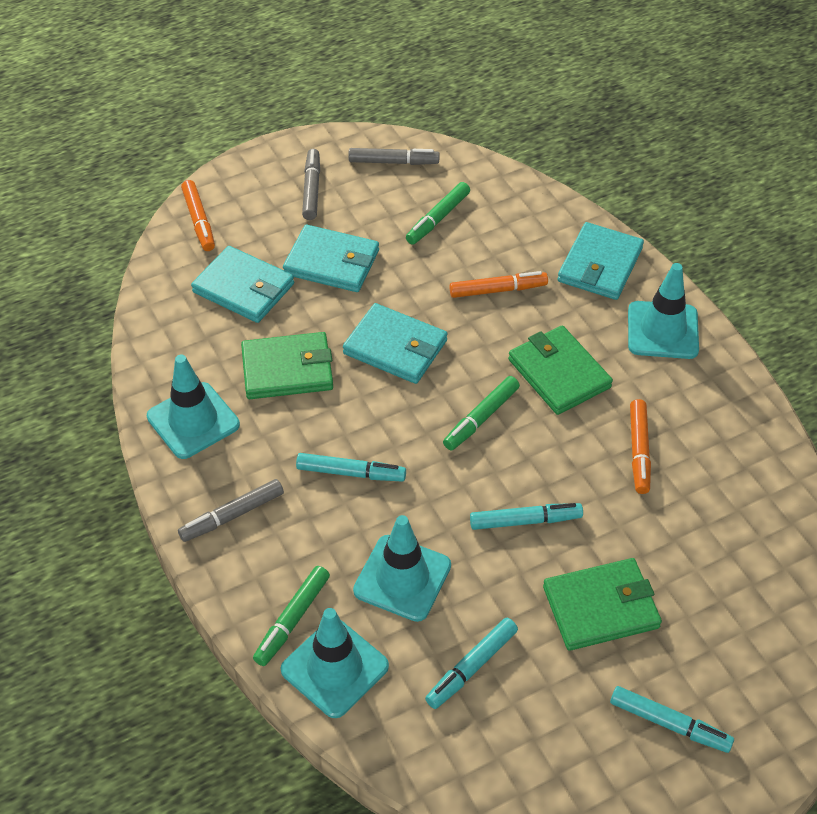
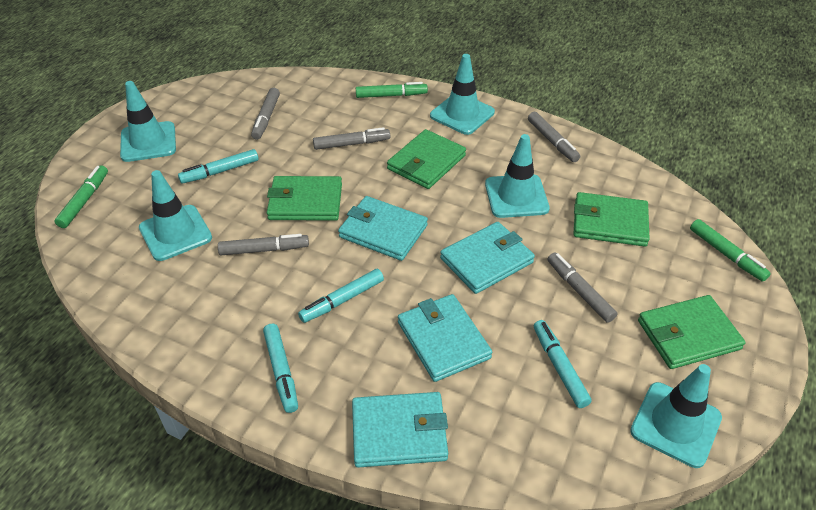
green wallet: 3 -> 4
grey marker: 3 -> 5
orange marker: 3 -> 0
turquoise traffic cone: 4 -> 5

